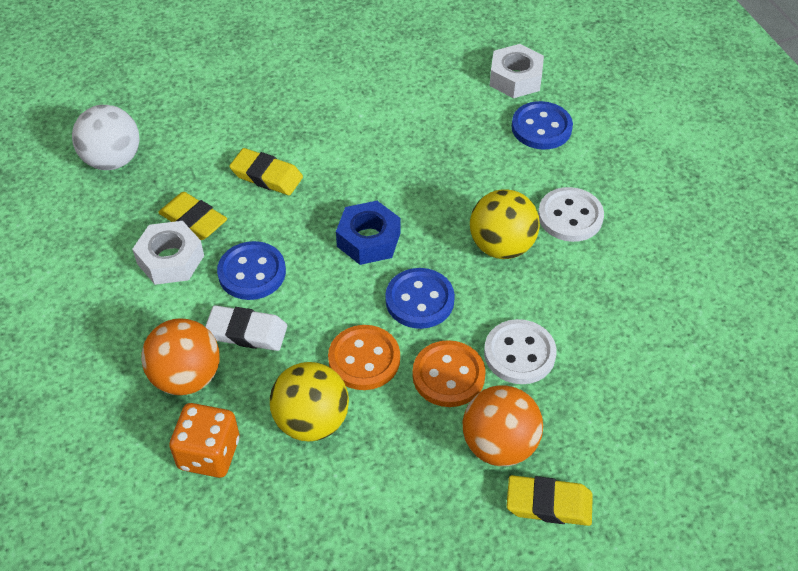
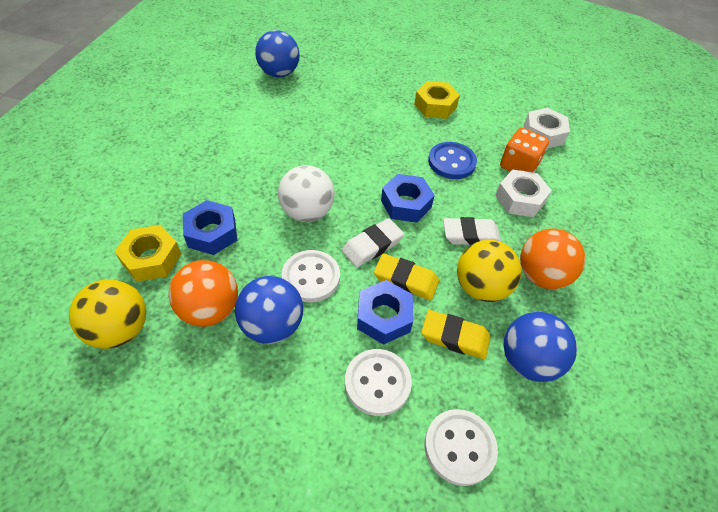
blue ball: 0 -> 3
blue button: 3 -> 1
blue nut: 1 -> 3
orange button: 2 -> 0
white button: 2 -> 3
white eraser: 1 -> 2
yellow eraser: 3 -> 2
yellow nut: 0 -> 2

